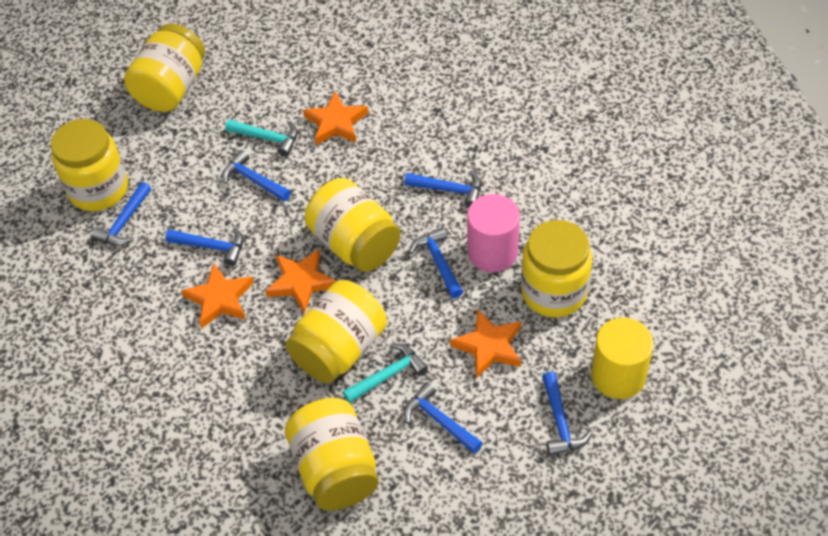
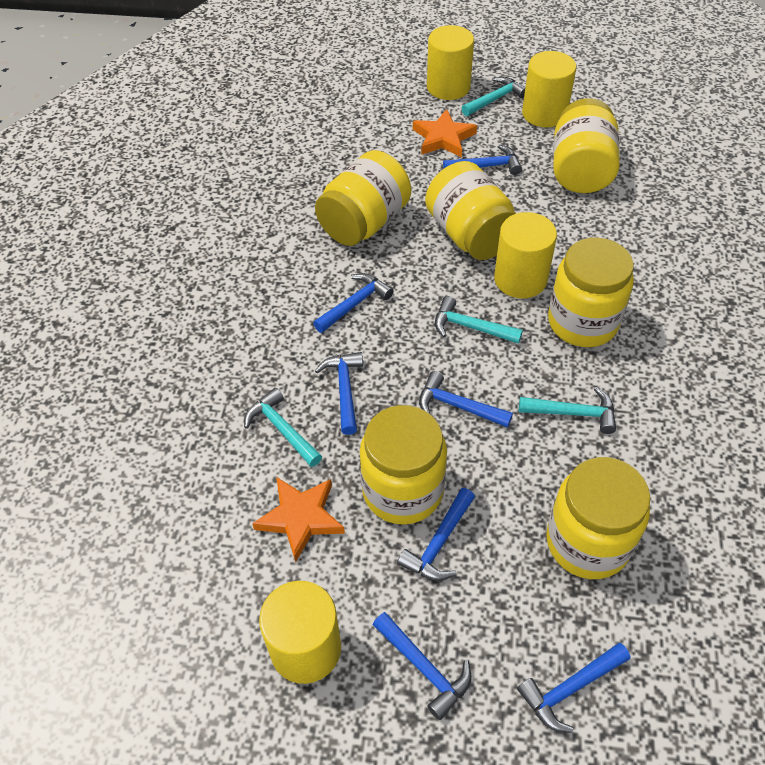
orange star: 4 -> 2
pink cylinder: 1 -> 0
turquoise hammer: 2 -> 4
yellow cylinder: 1 -> 4

